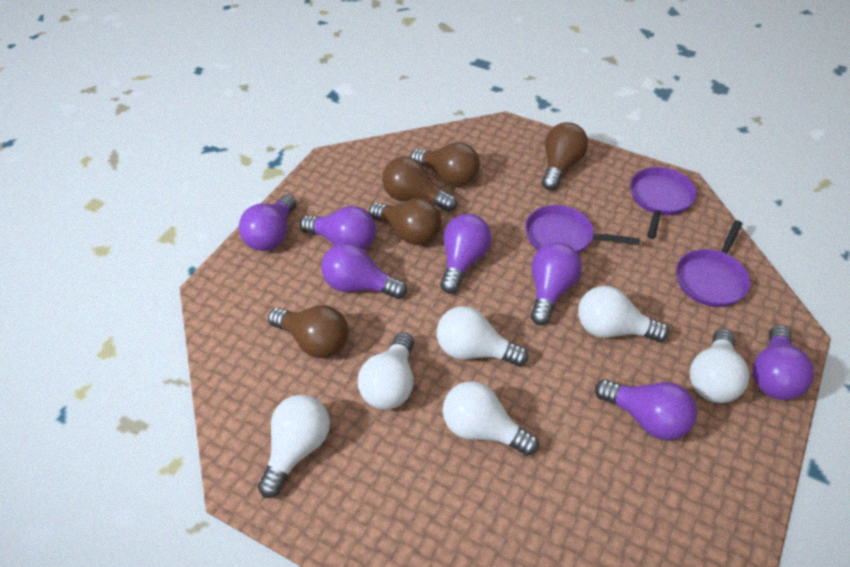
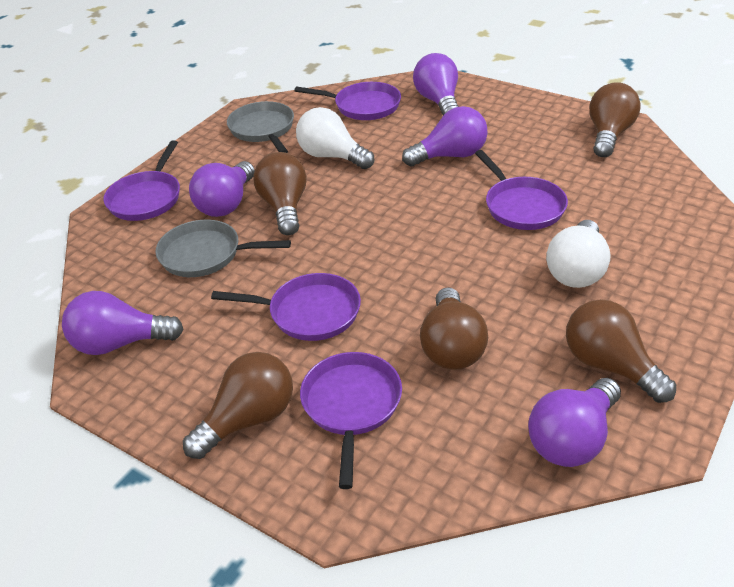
grey pan: 0 -> 2
purple light bulb: 7 -> 5
purple pan: 3 -> 5
white light bulb: 6 -> 2

